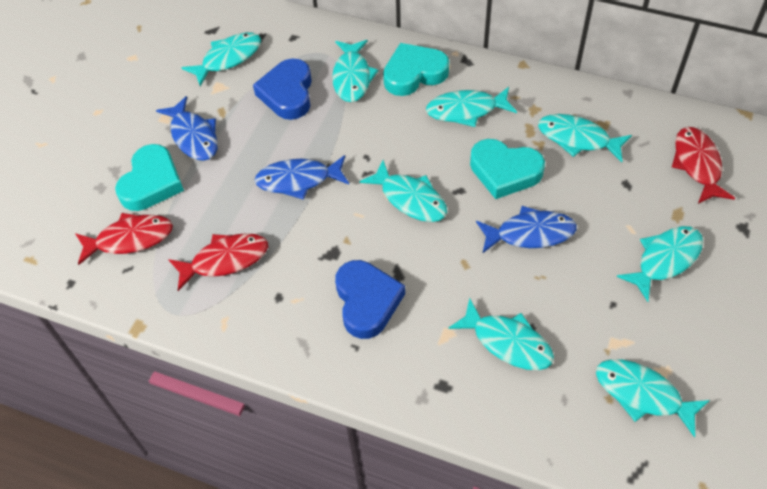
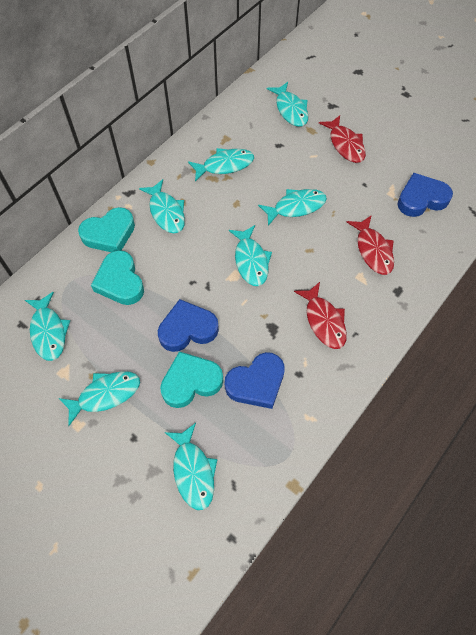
blue fish: 3 -> 0
blue heart: 2 -> 3

